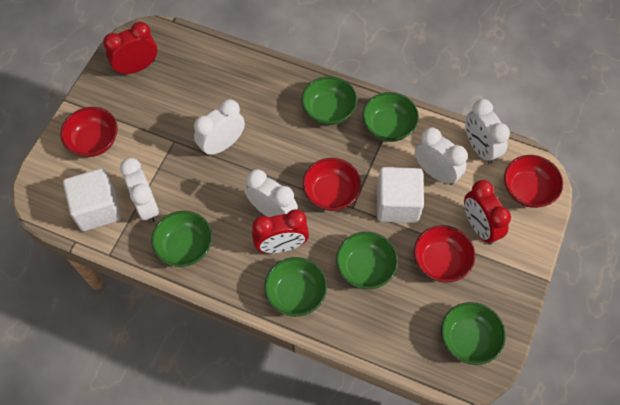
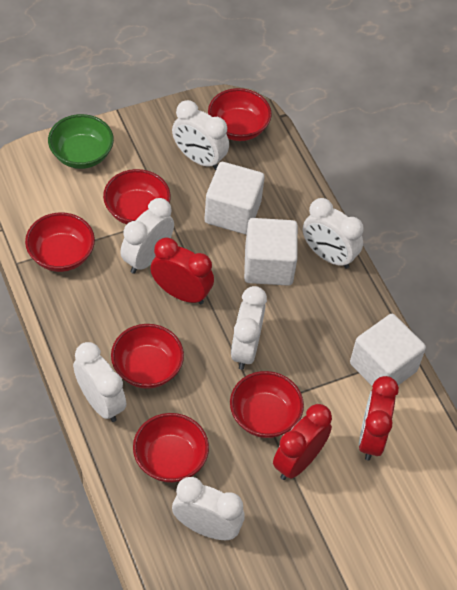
green bowl: 6 -> 1
red bowl: 4 -> 6
white clock: 5 -> 6
white cube: 2 -> 3

